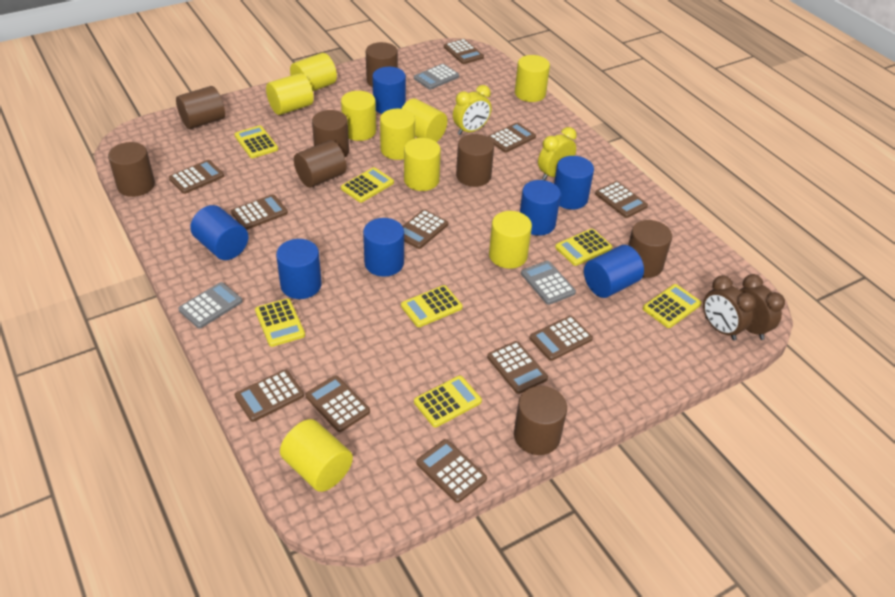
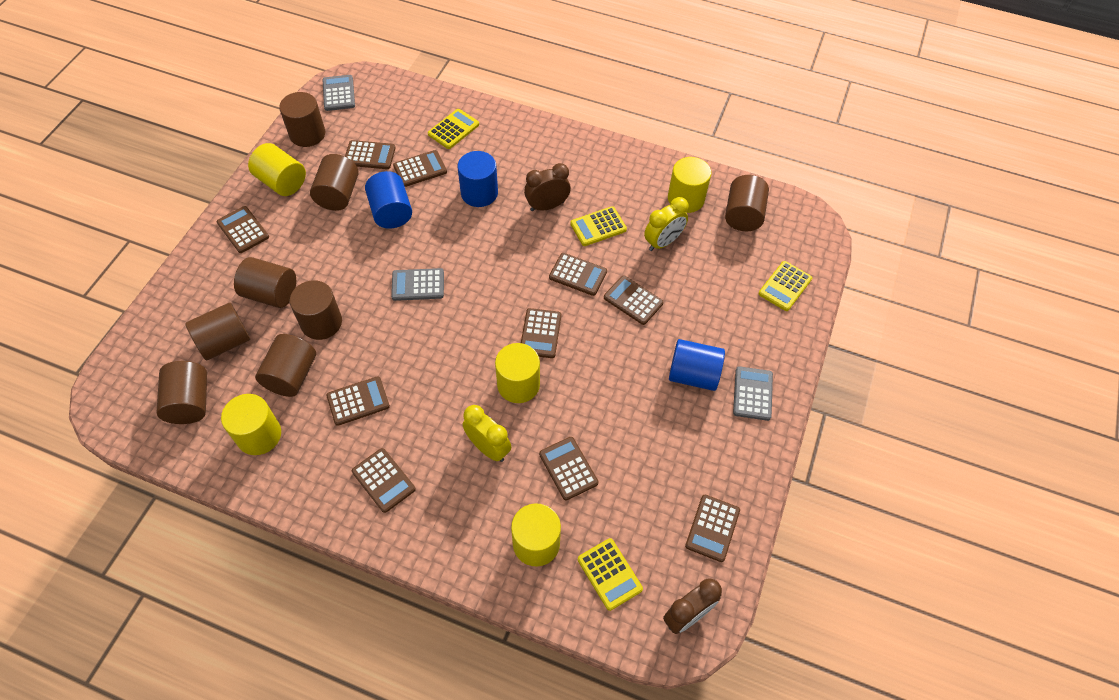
blue cylinder: 7 -> 3
brown calculator: 11 -> 10
yellow calculator: 7 -> 4
yellow cylinder: 9 -> 5

